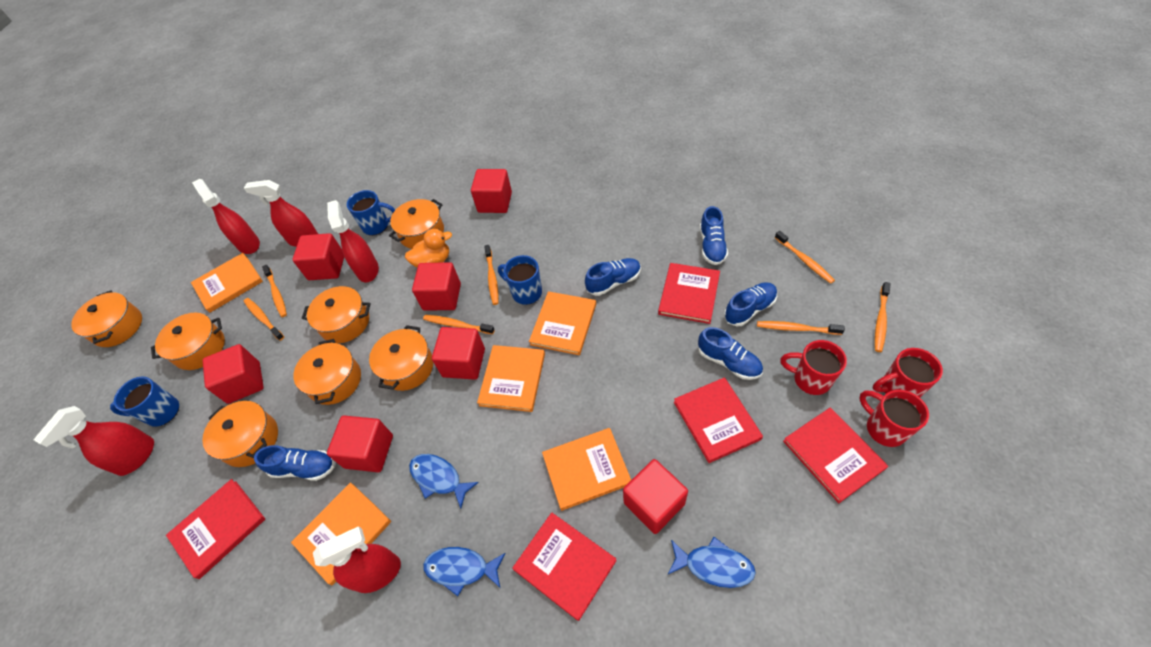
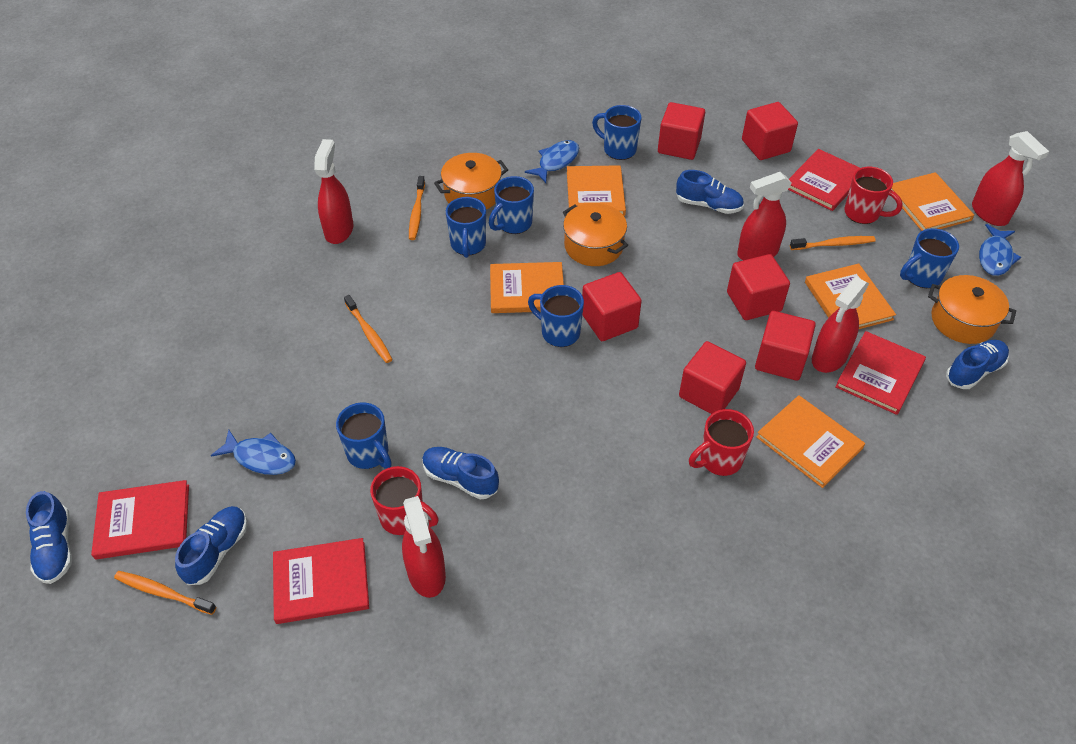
blue mug: 3 -> 6
orange duck: 1 -> 0
orange pot: 7 -> 3
orange toothbrush: 7 -> 4
red book: 5 -> 4
red cube: 7 -> 6

